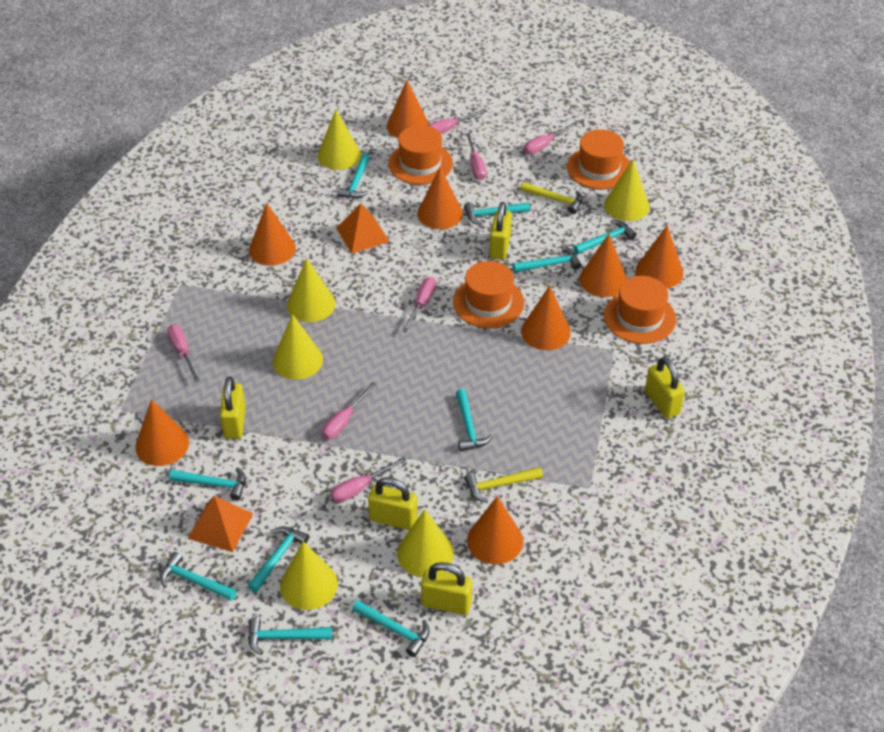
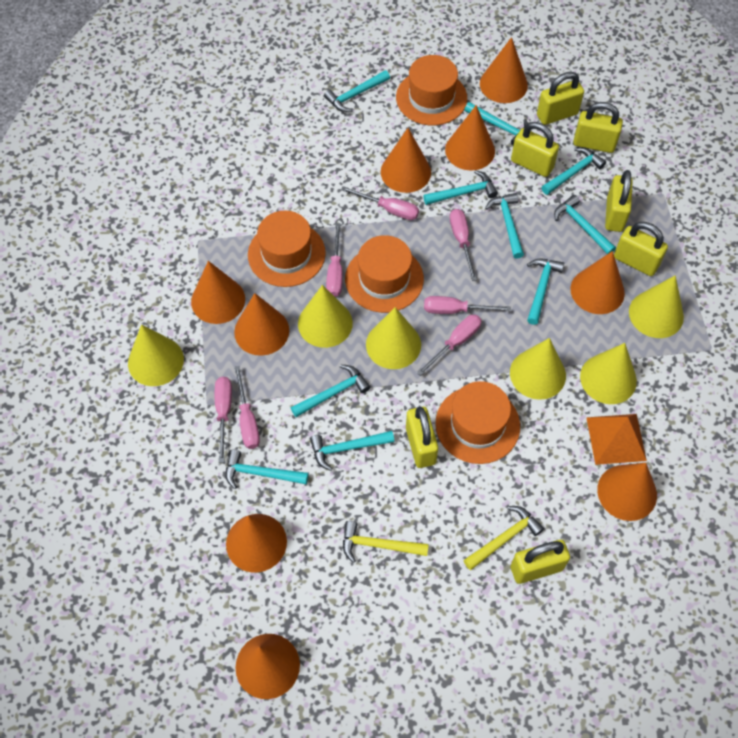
orange cone: 8 -> 9
orange pyramid: 2 -> 1
yellow padlock: 5 -> 7

